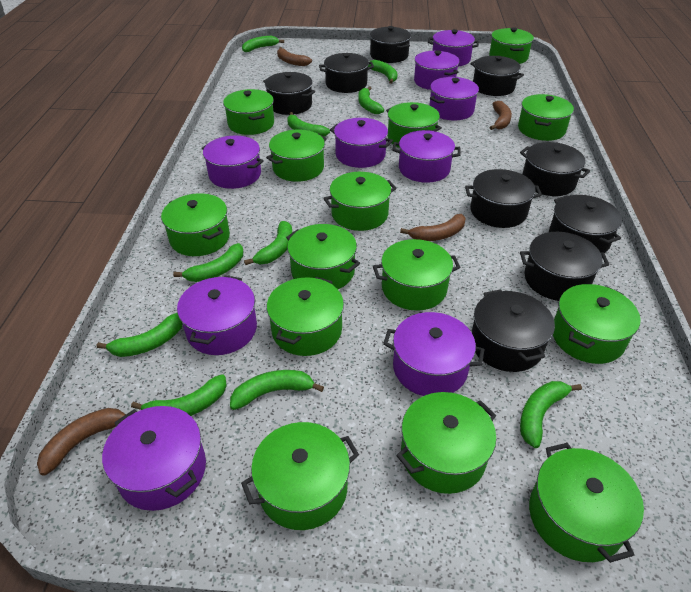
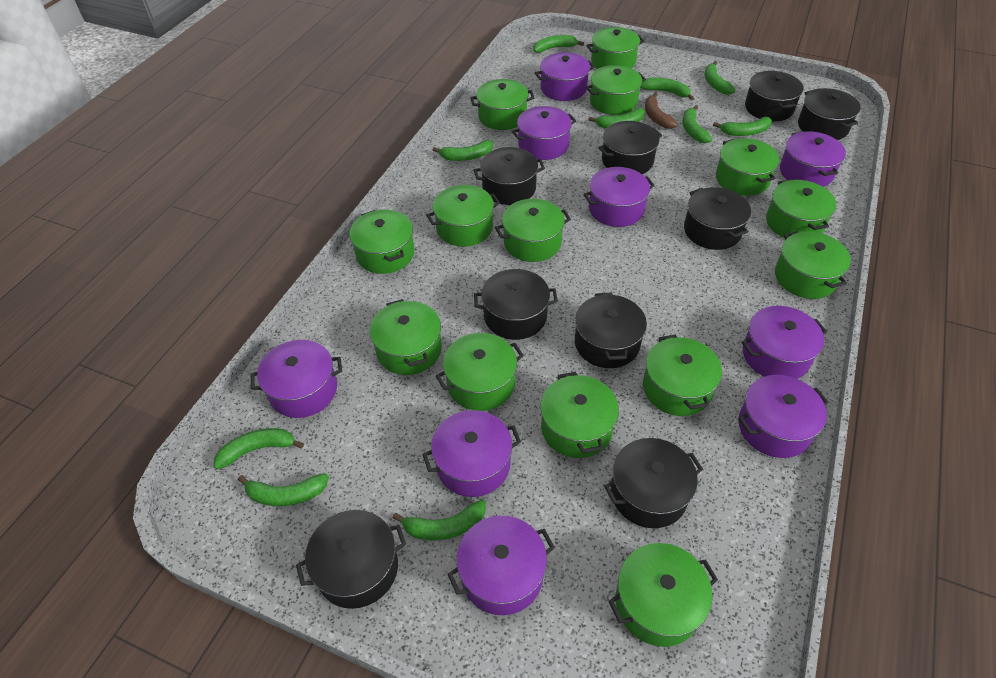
brown banana: 4 -> 1

